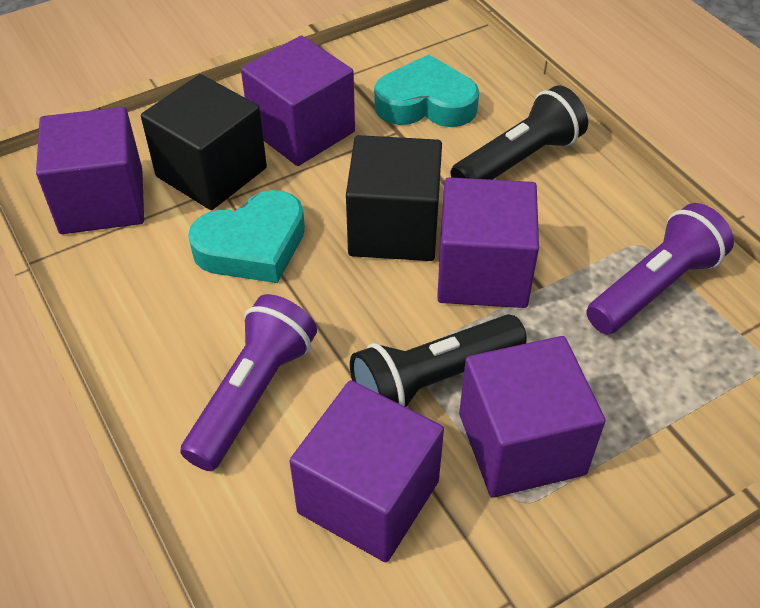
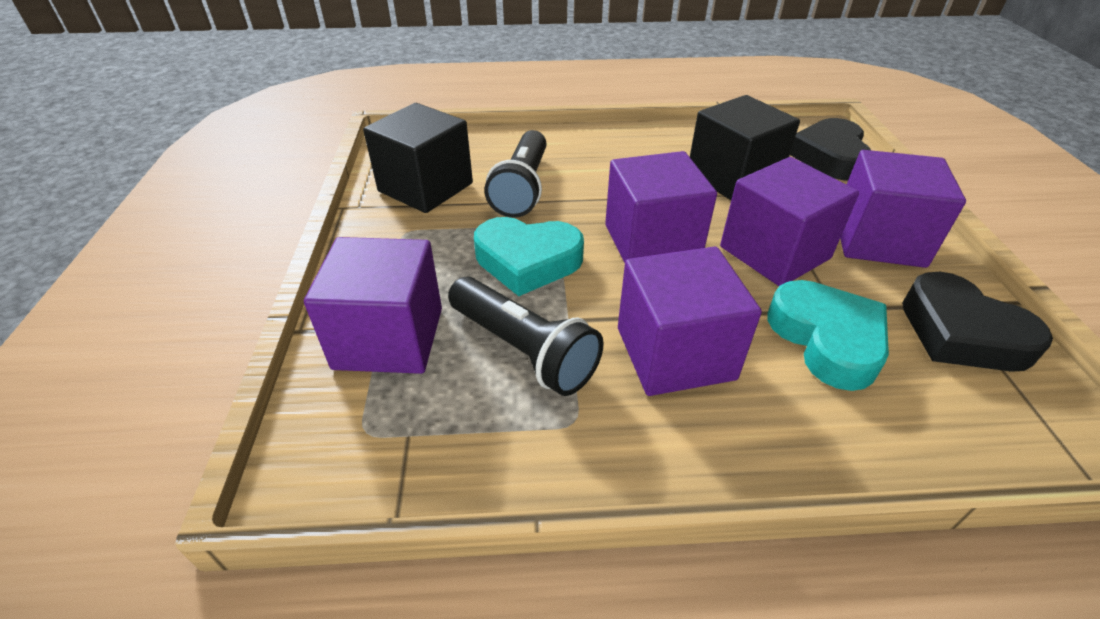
black heart: 0 -> 2
purple flashlight: 2 -> 0

